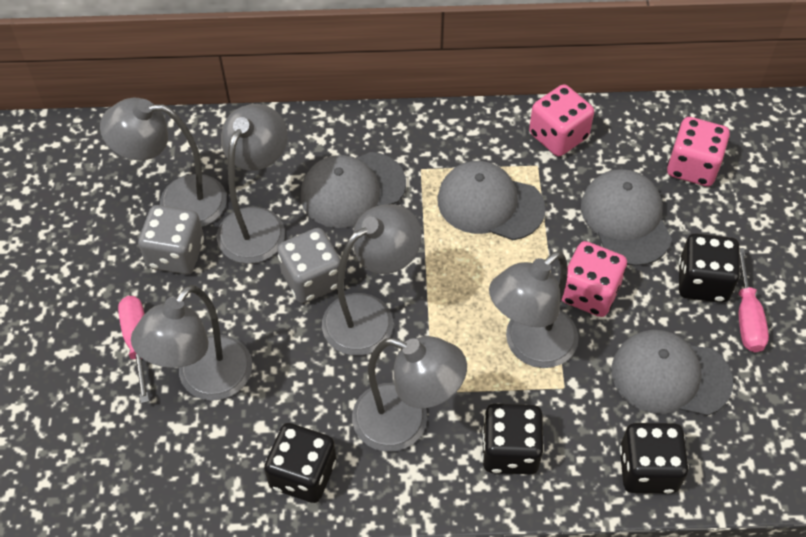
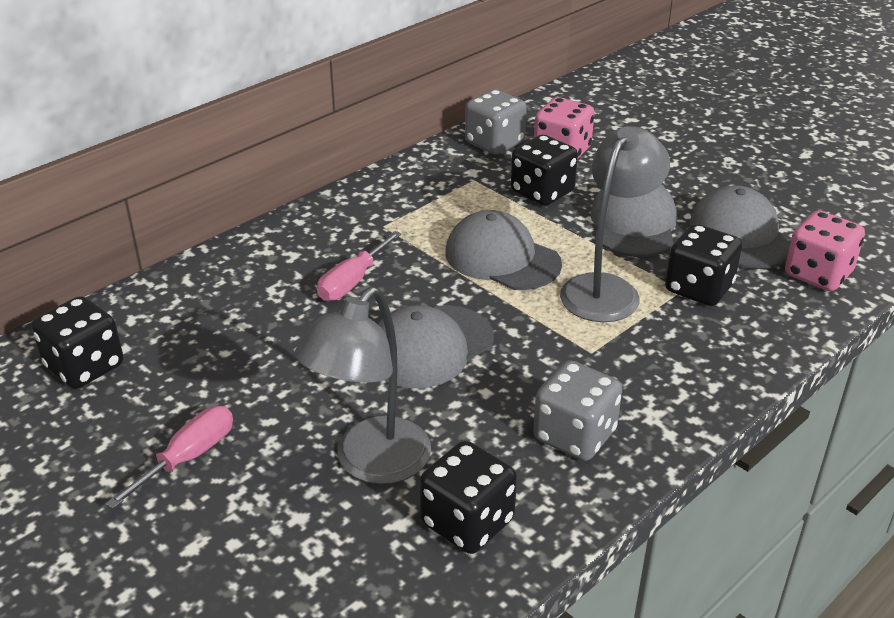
grey lamp: 6 -> 2
pink dice: 3 -> 2

